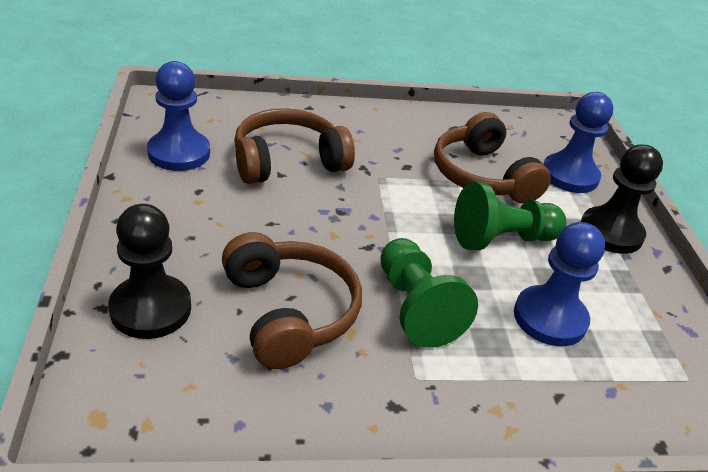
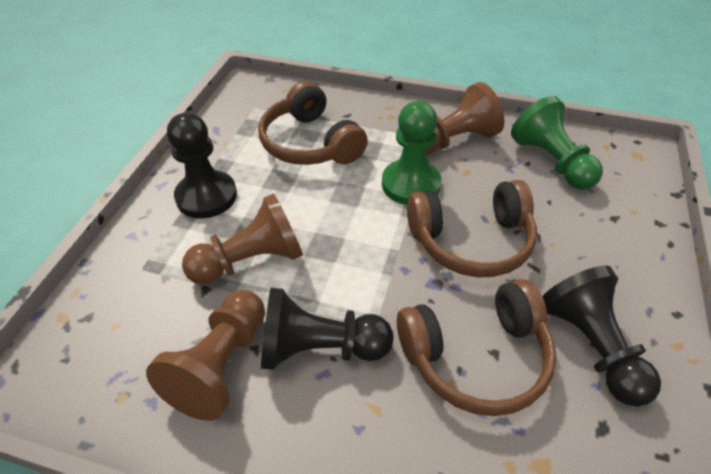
black pawn: 2 -> 3
blue pawn: 3 -> 0
brown pawn: 0 -> 3

